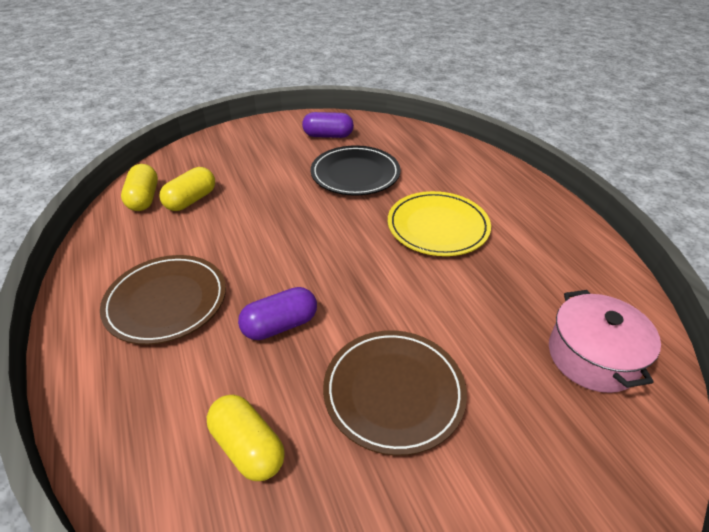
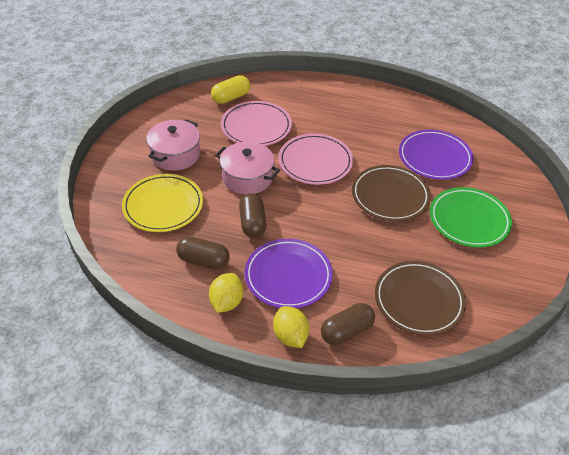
black plate: 1 -> 0
brown capsule: 0 -> 3
green plate: 0 -> 1
pink plate: 0 -> 2
pink pot: 1 -> 2
purple capsule: 2 -> 0
purple plate: 0 -> 2
yellow capsule: 3 -> 1
yellow lemon: 0 -> 2

